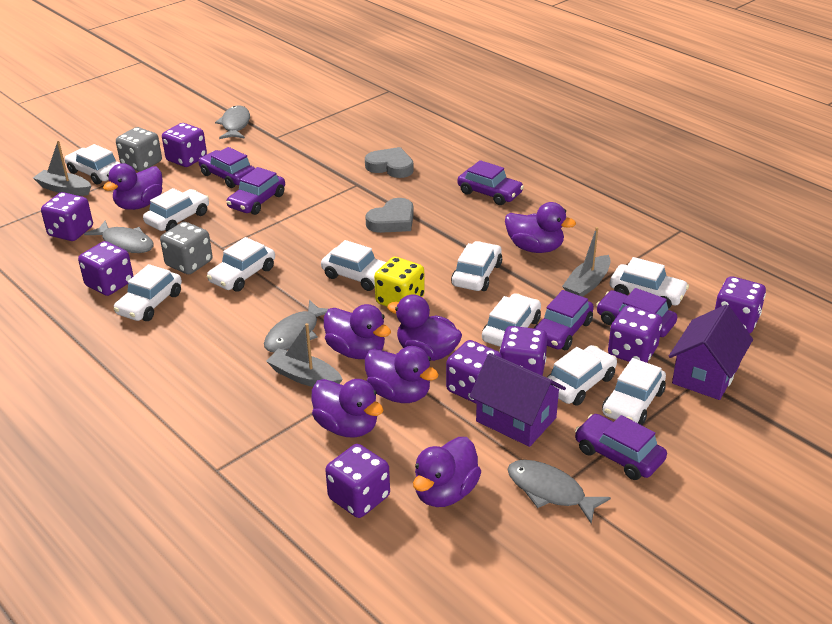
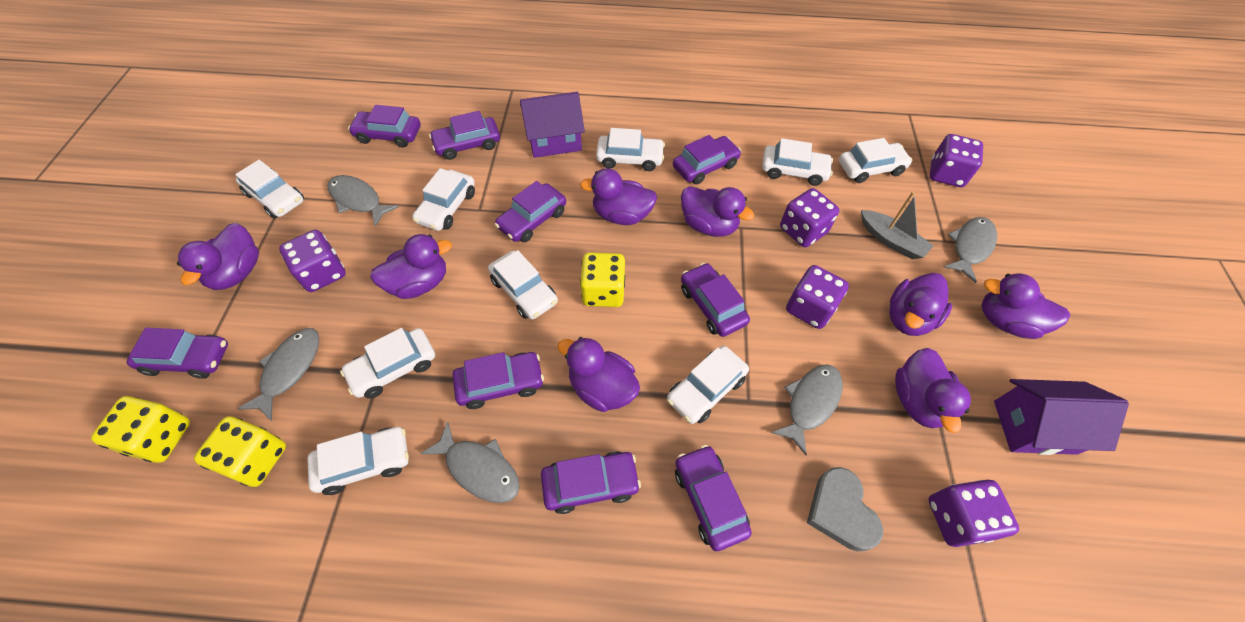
grey boat: 3 -> 1
grey dice: 2 -> 0
grey fish: 4 -> 5
grey heart: 2 -> 1
purple car: 6 -> 9
purple dice: 8 -> 5
purple duck: 7 -> 8
white car: 10 -> 9
yellow dice: 1 -> 3

